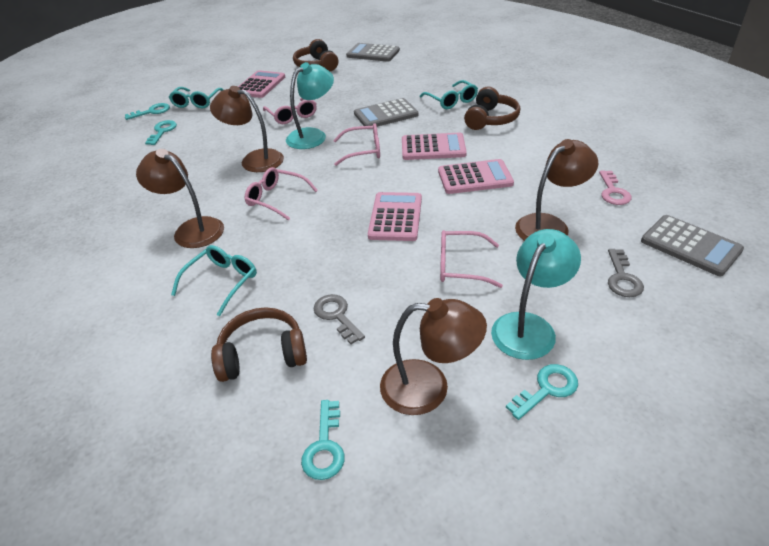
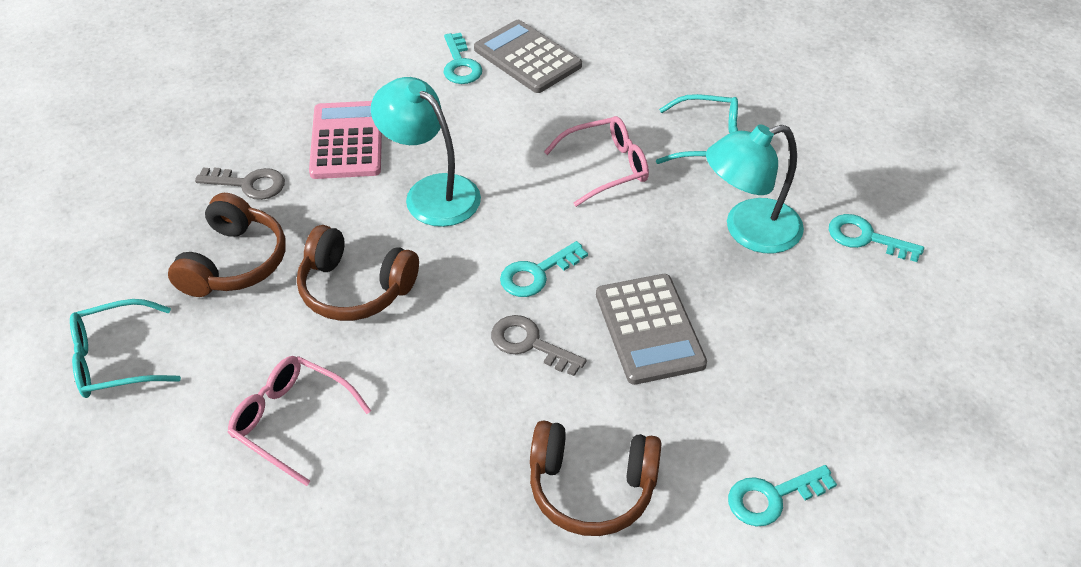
brown lamp: 4 -> 0
grey calculator: 3 -> 2
pink calculator: 4 -> 1
pink glasses: 4 -> 2
pink key: 1 -> 0
turquoise glasses: 3 -> 2

